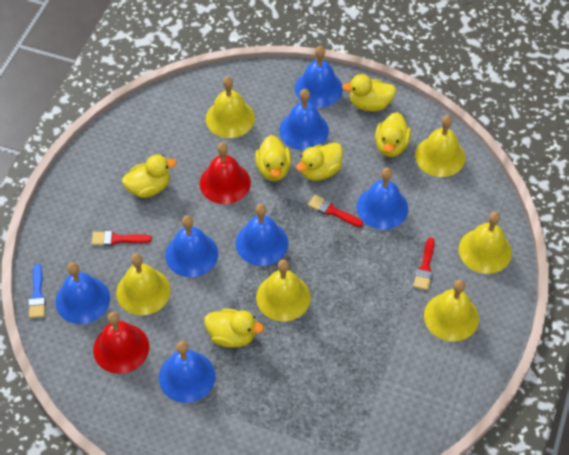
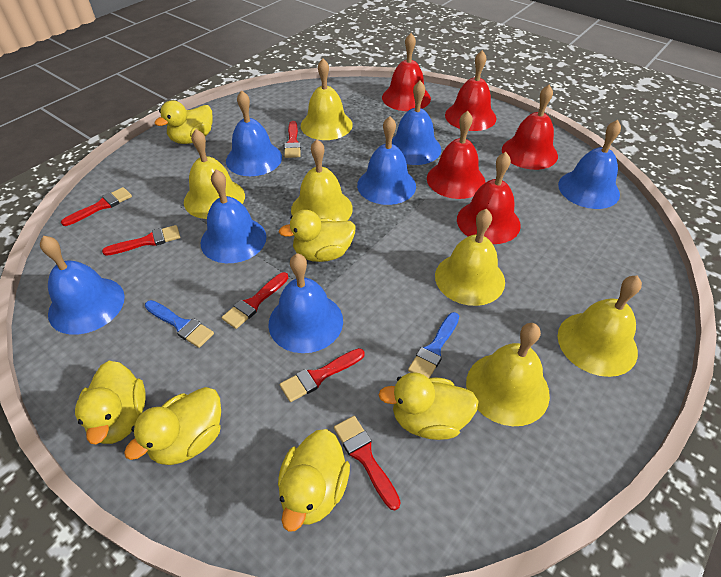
blue brush: 1 -> 2
red bell: 2 -> 5
red brush: 3 -> 6

